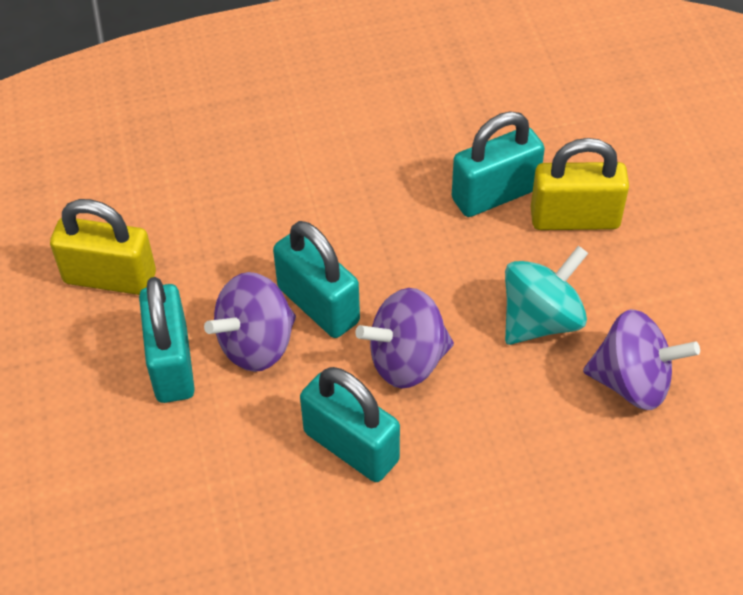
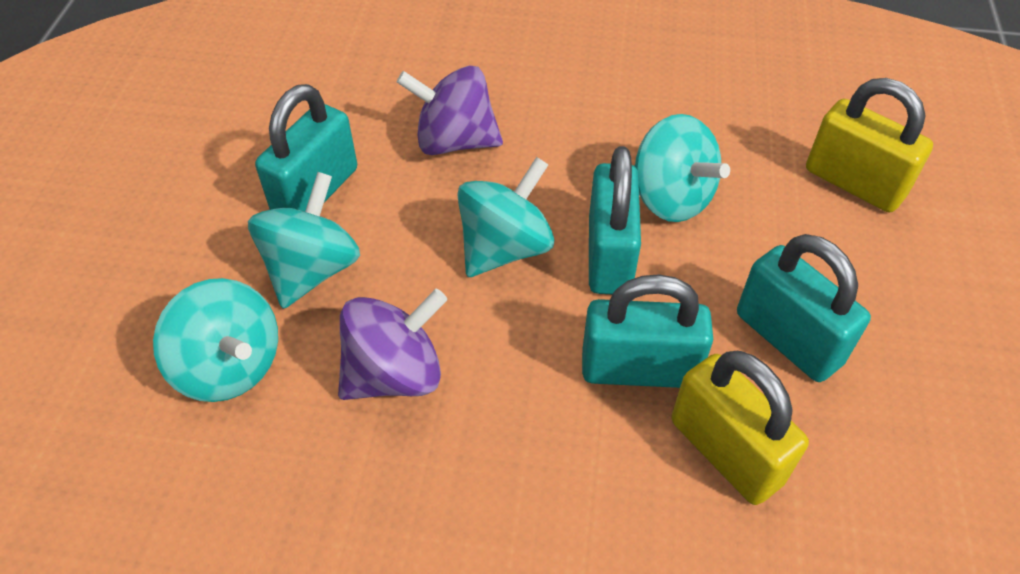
purple spinning top: 3 -> 2
turquoise spinning top: 1 -> 4

